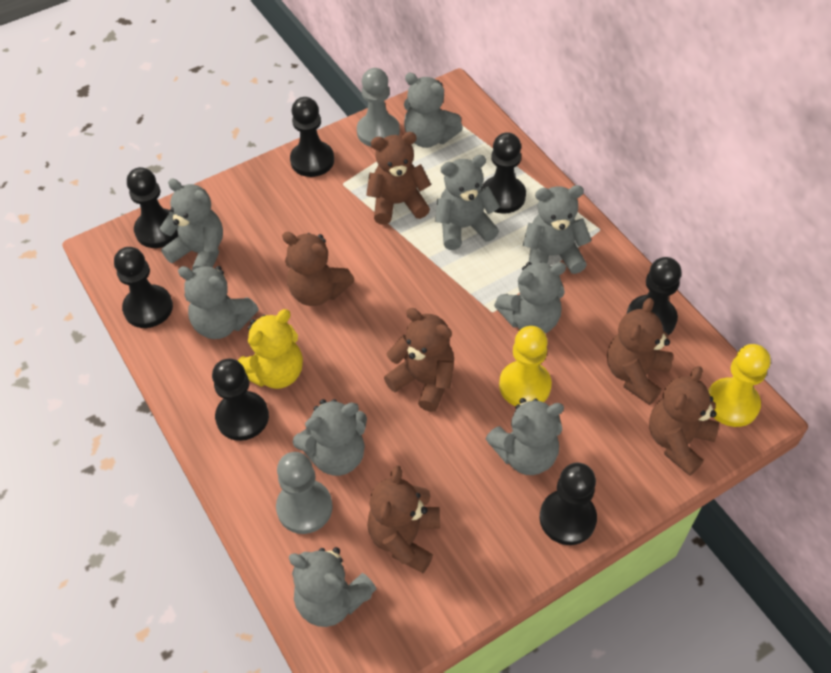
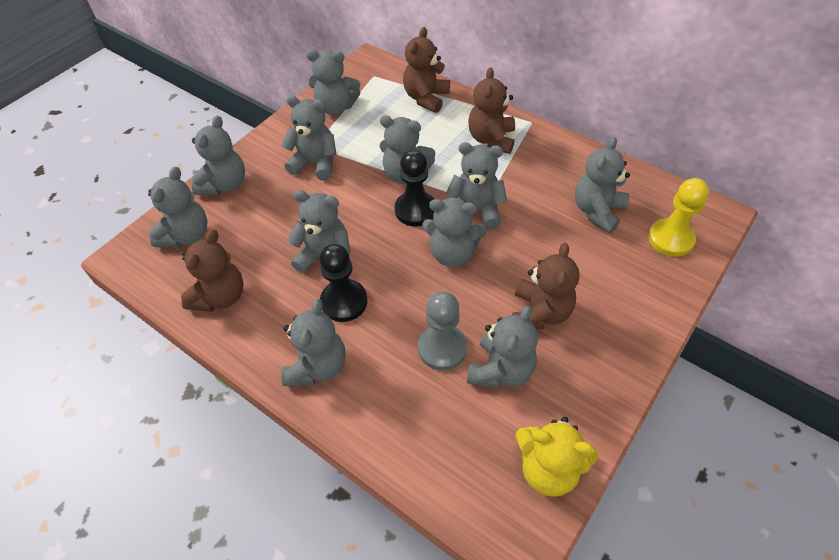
black pawn: 7 -> 2
brown teddy bear: 6 -> 4
grey pawn: 2 -> 1
grey teddy bear: 9 -> 11
yellow pawn: 2 -> 1

